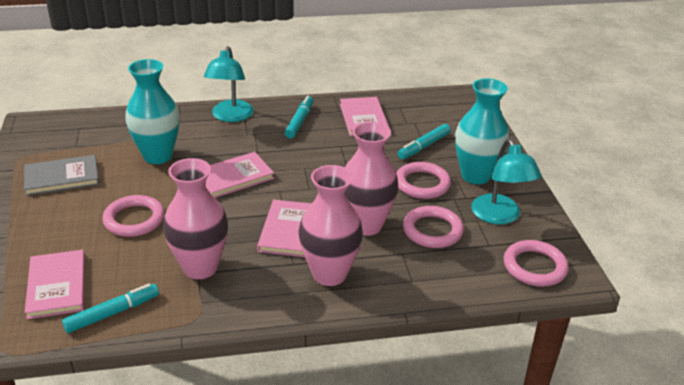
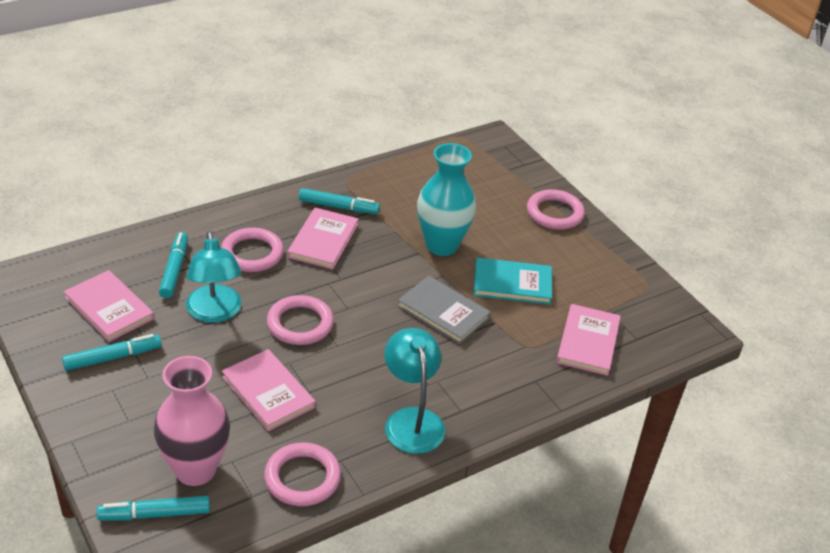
pink vase: 3 -> 1
turquoise book: 0 -> 1
turquoise marker: 3 -> 4
turquoise vase: 2 -> 1

